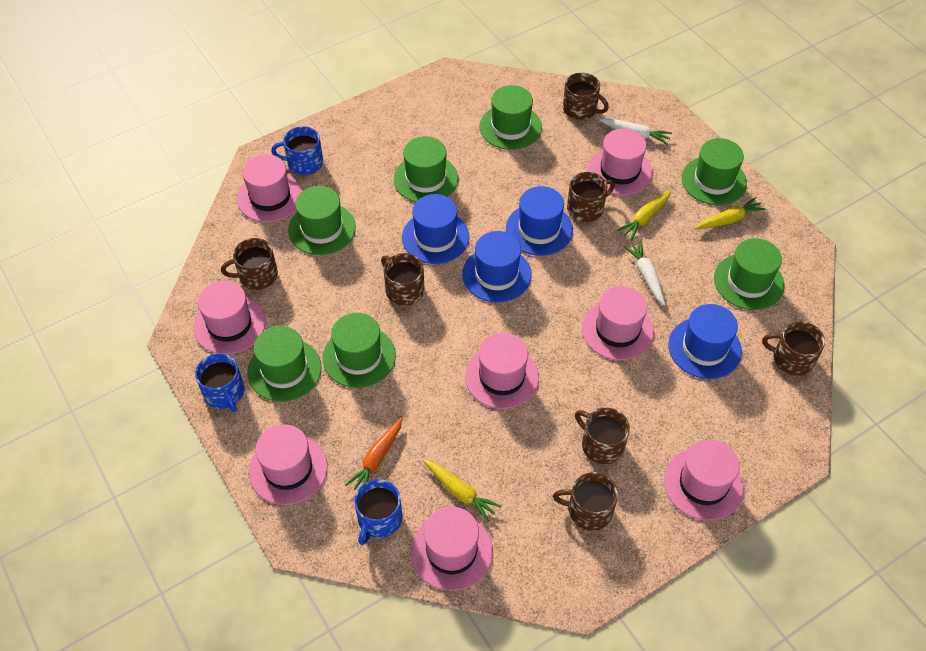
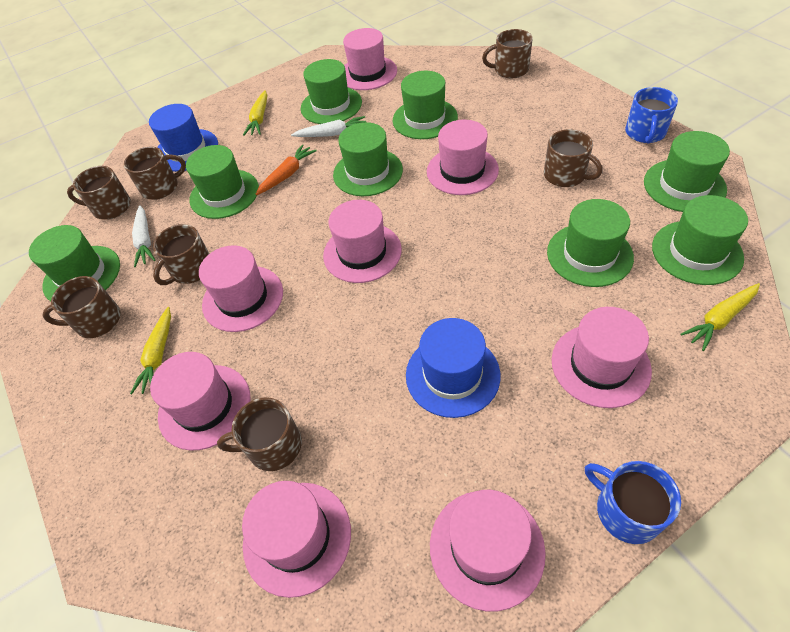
blue hat: 4 -> 2
blue mug: 3 -> 2
green hat: 7 -> 8

